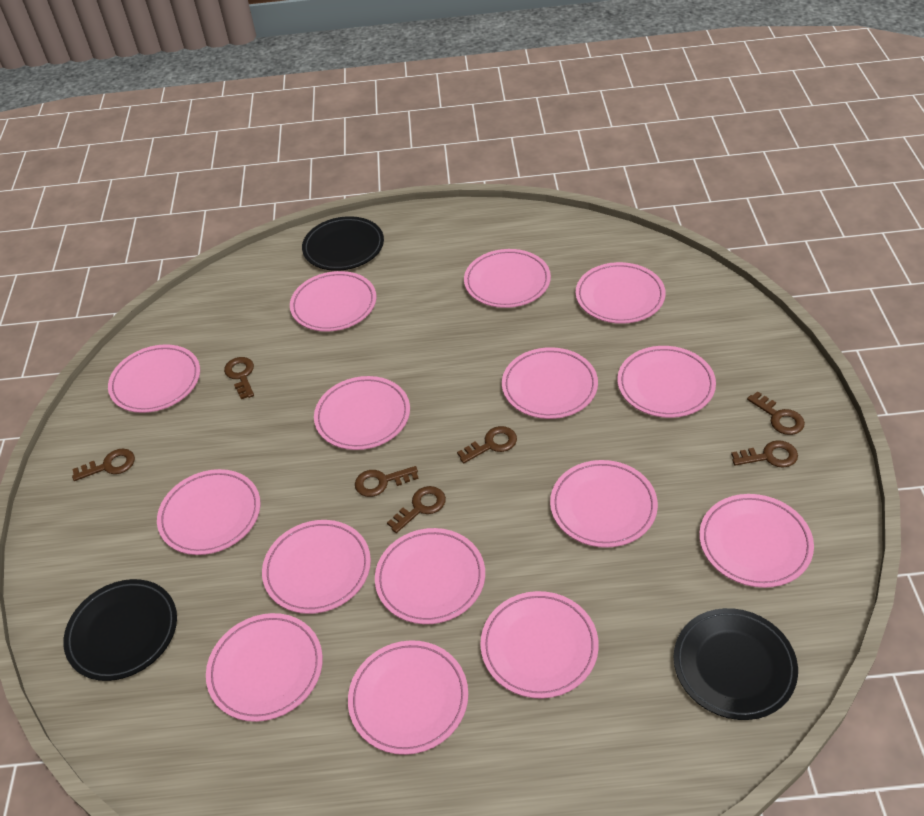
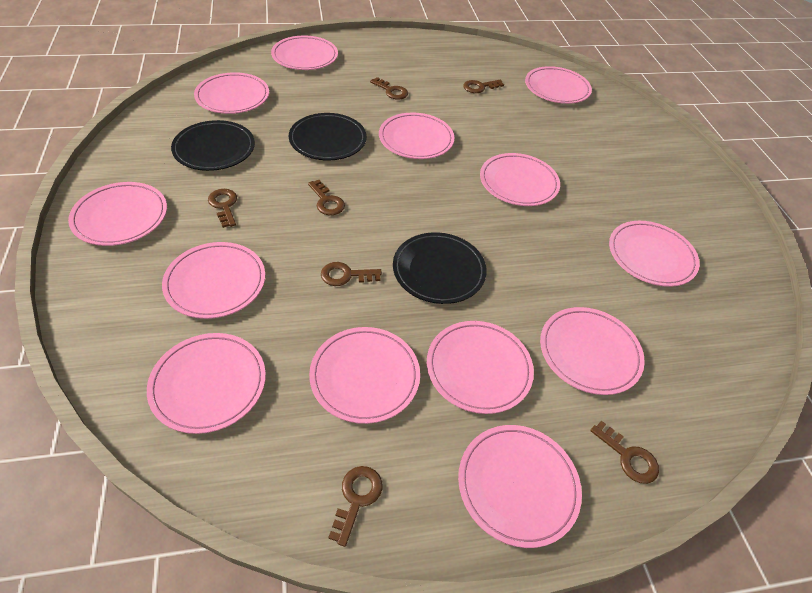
pink plate: 15 -> 13

